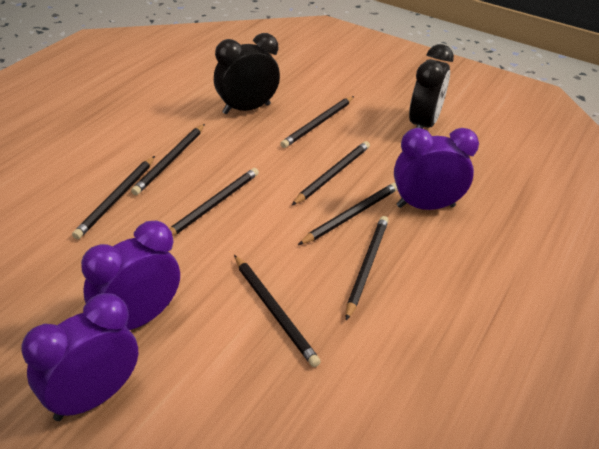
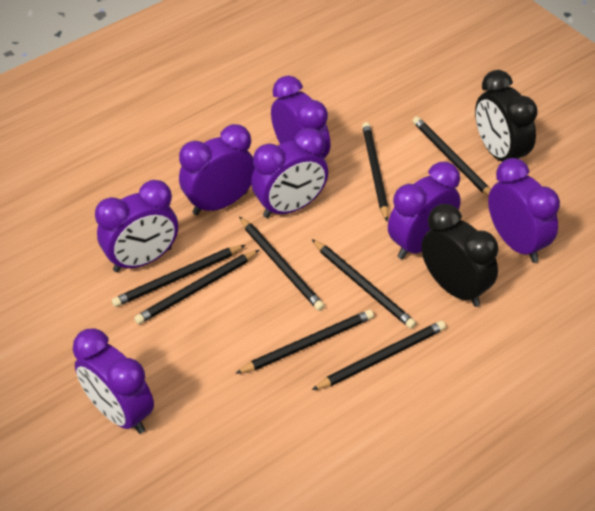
purple clock: 3 -> 7

